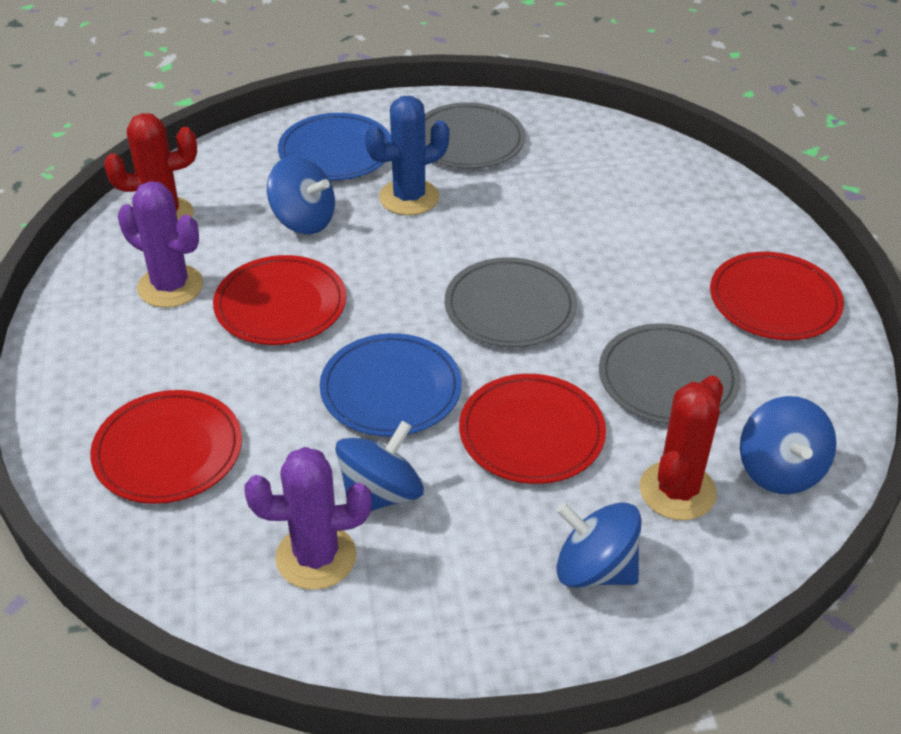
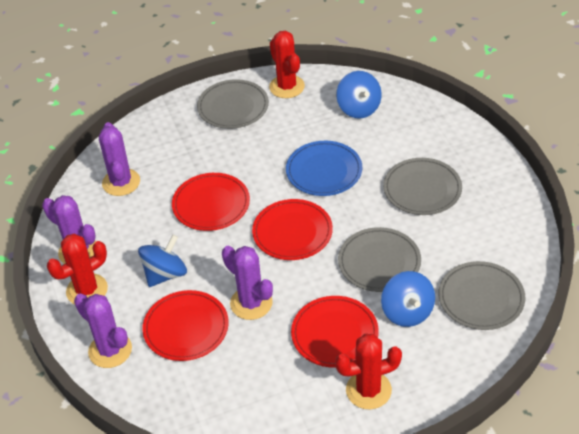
blue cactus: 1 -> 0
blue plate: 2 -> 1
blue spinning top: 4 -> 3
grey plate: 3 -> 4
purple cactus: 2 -> 4
red cactus: 2 -> 3

